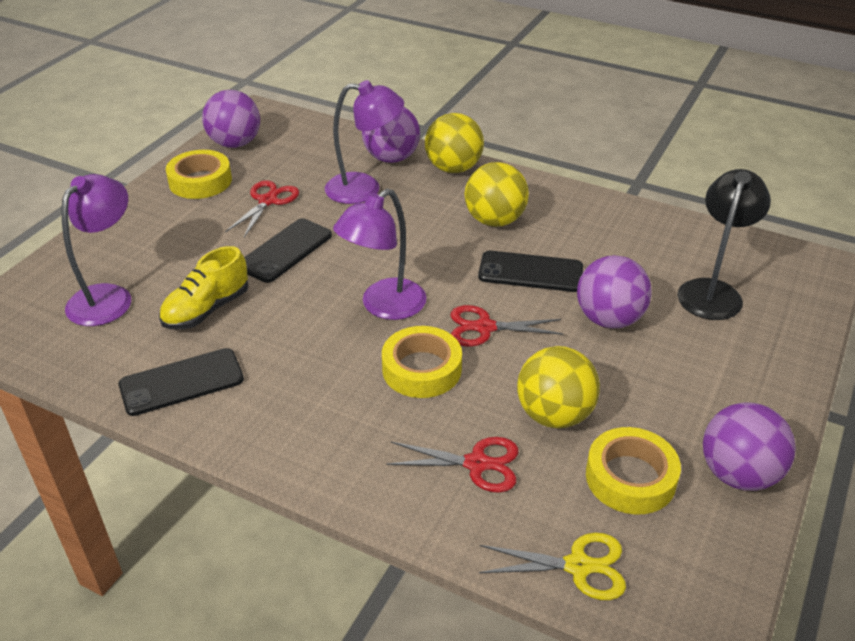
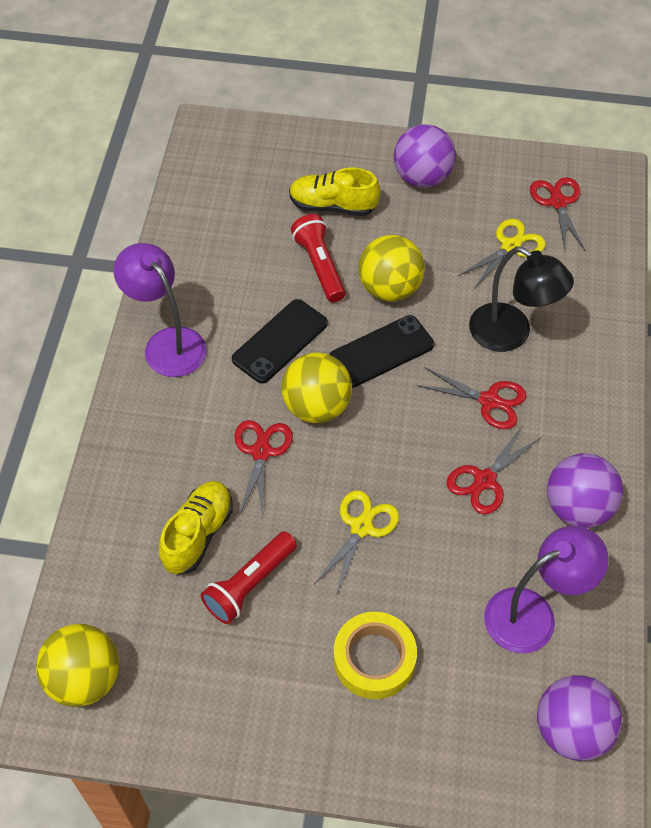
black phone: 3 -> 2
purple ball: 4 -> 3
purple lamp: 3 -> 2
red flashlight: 0 -> 2
red scissors: 3 -> 4
yellow scissors: 1 -> 2
yellow shoe: 1 -> 2
yellow tape: 3 -> 1

